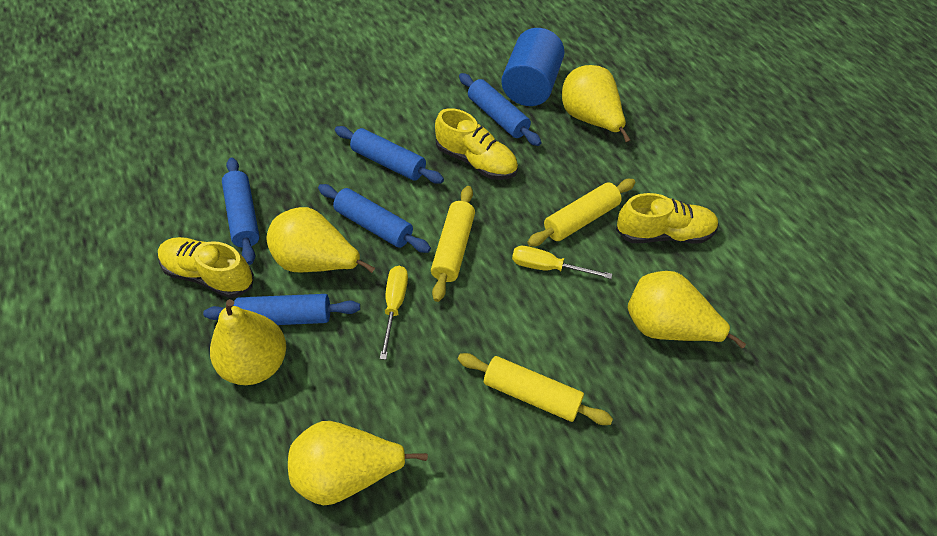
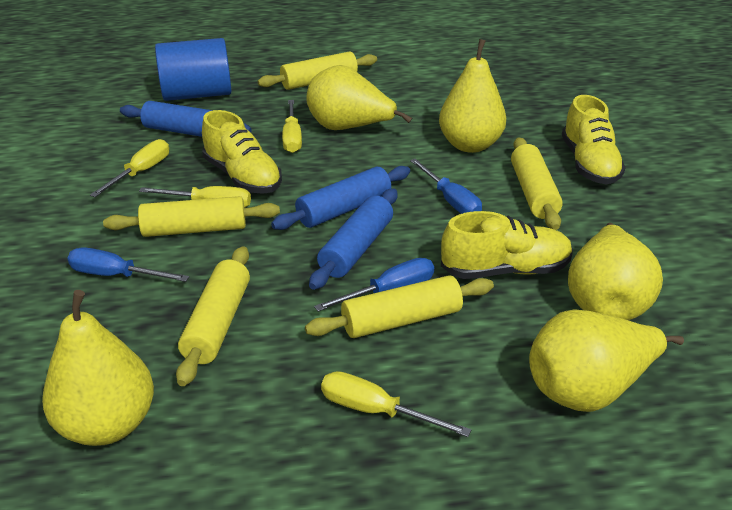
blue rolling pin: 5 -> 3
blue screwdriver: 0 -> 3
yellow rolling pin: 3 -> 5
yellow screwdriver: 2 -> 4

